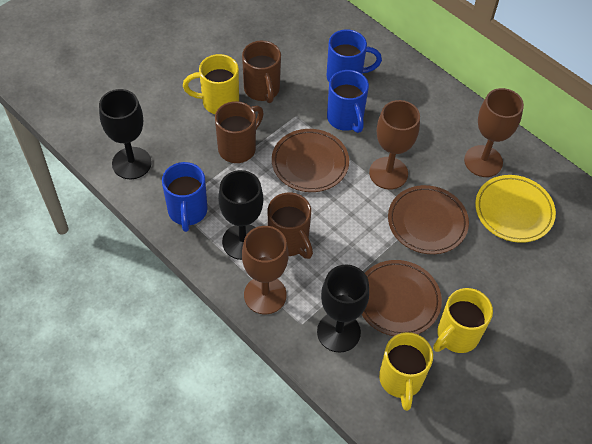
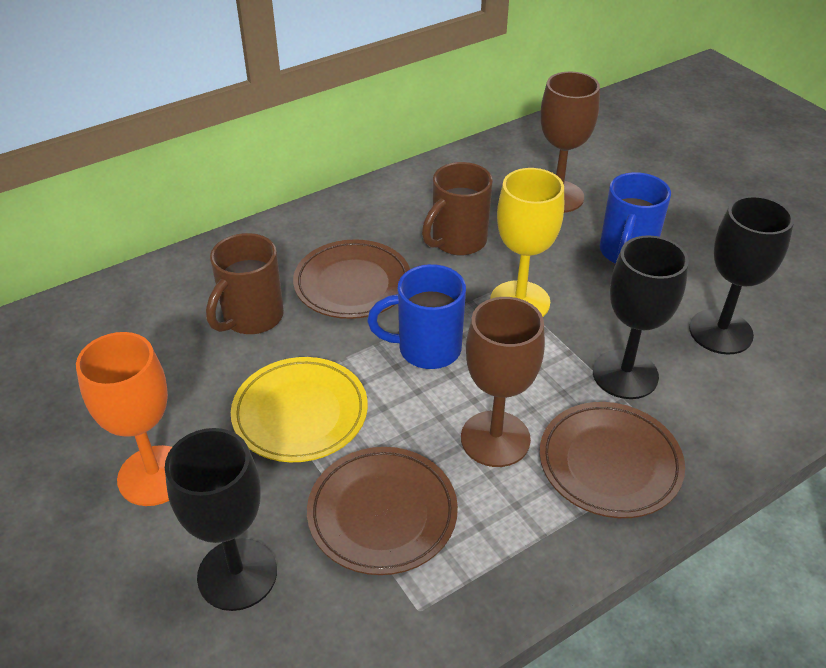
blue mug: 3 -> 2
brown goblet: 3 -> 2
brown mug: 3 -> 2
orange goblet: 0 -> 1
yellow goblet: 0 -> 1
yellow mug: 3 -> 0

